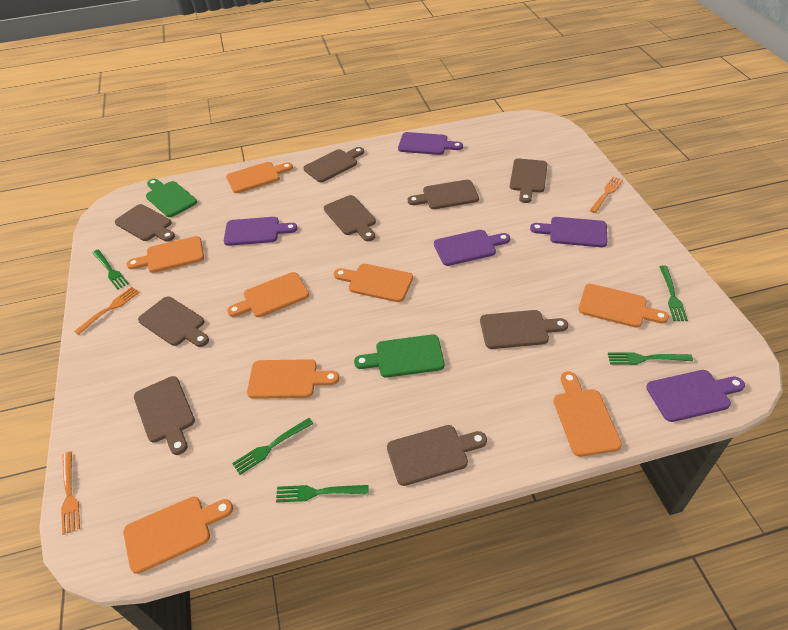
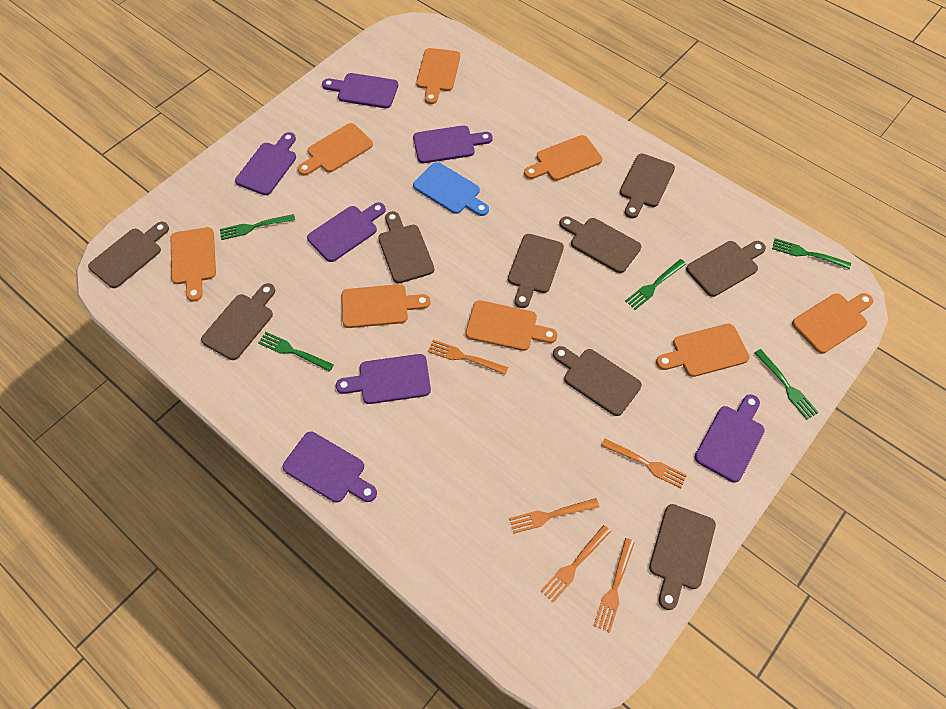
blue cutting board: 0 -> 1
green cutting board: 2 -> 0
orange fork: 3 -> 5
purple cutting board: 5 -> 7

